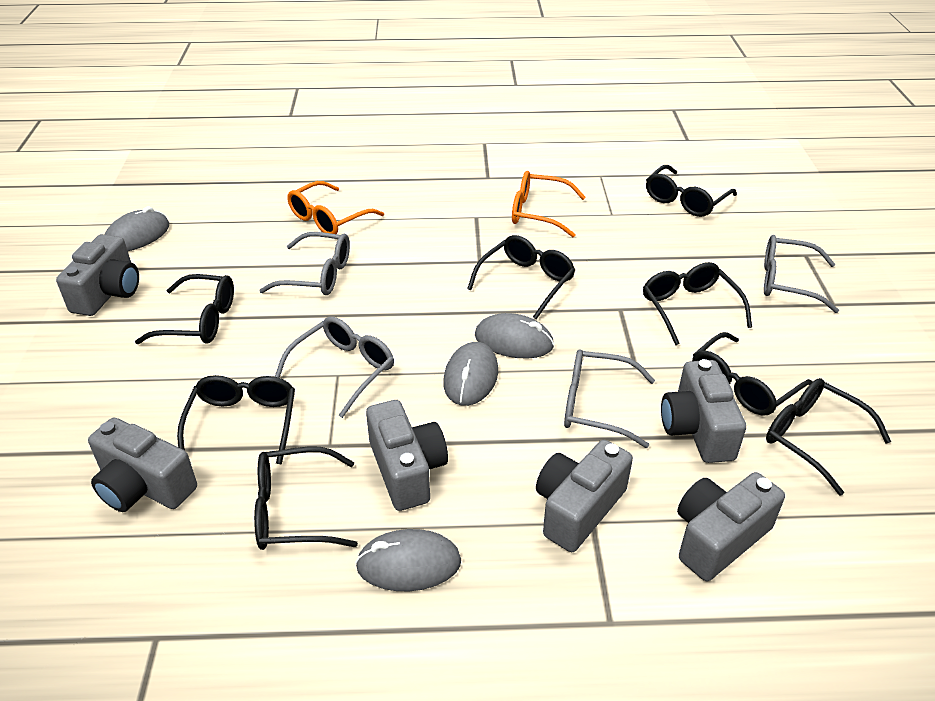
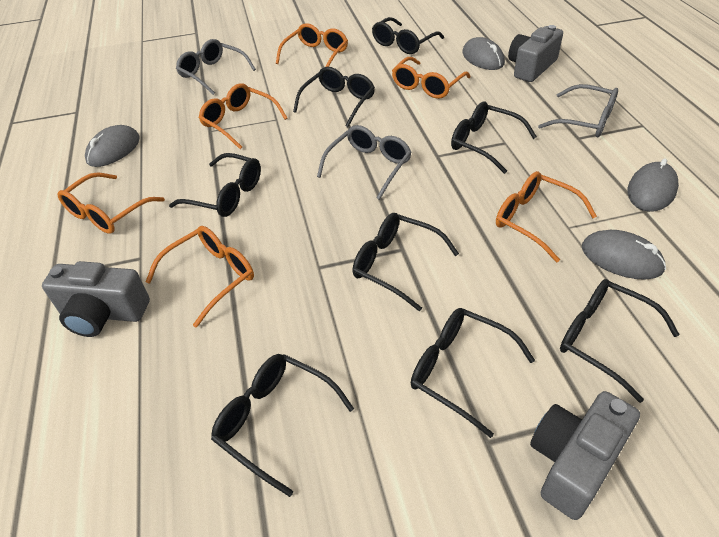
grey camera: 6 -> 3
grey glasses: 4 -> 3
orange glasses: 2 -> 6

